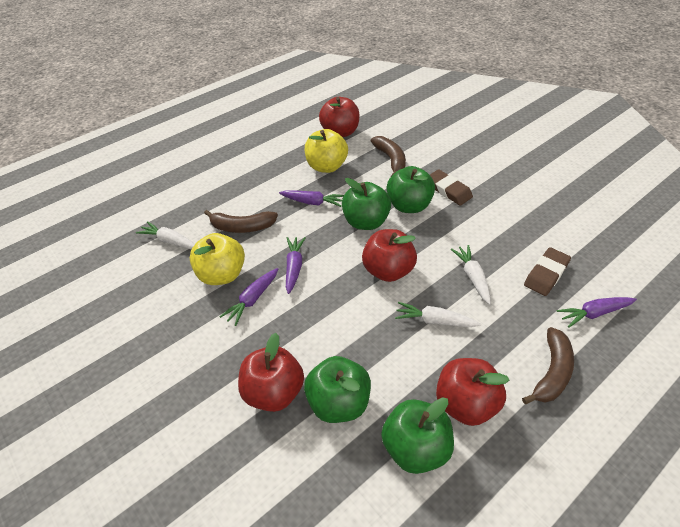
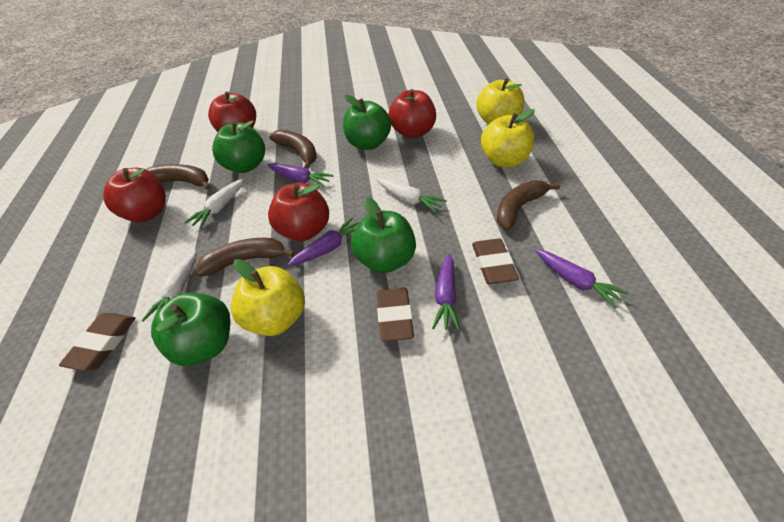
brown banana: 3 -> 4
brown eraser: 2 -> 3
yellow apple: 2 -> 3

